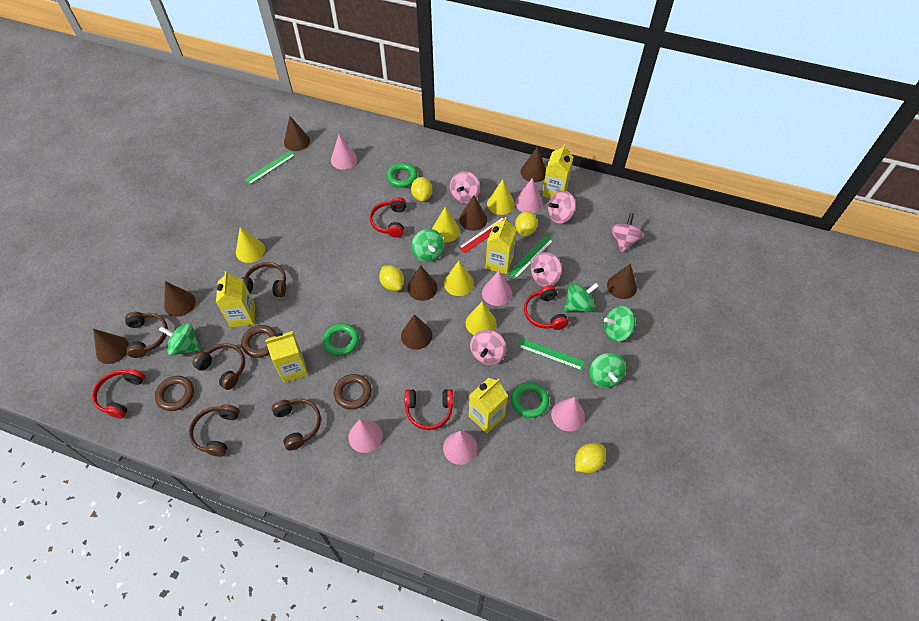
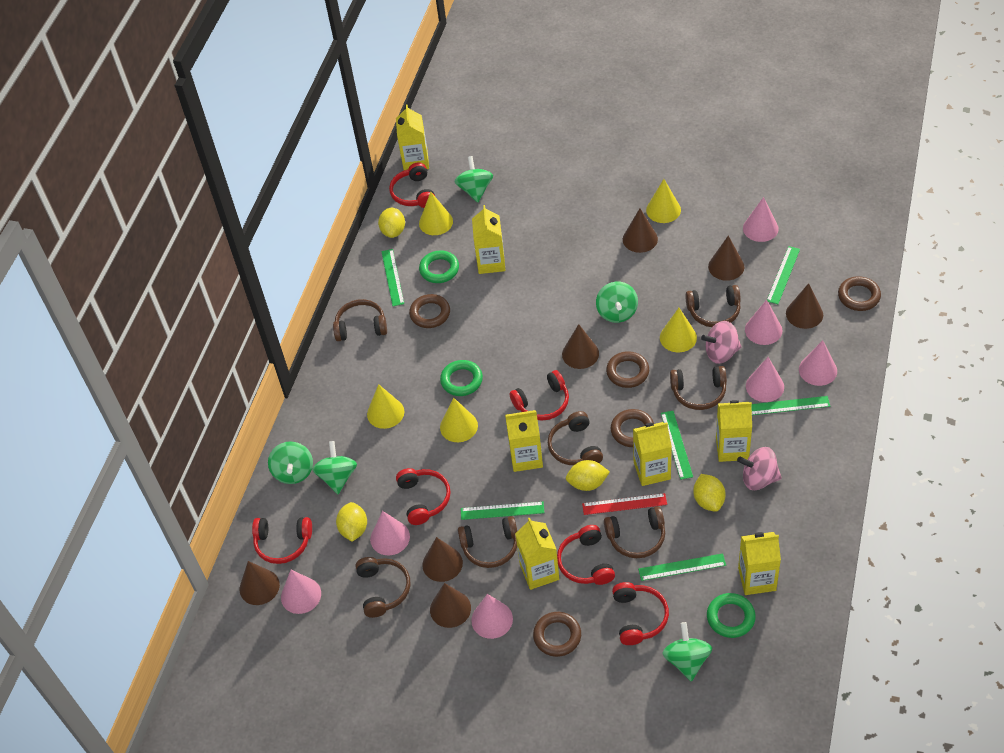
brown cone: 8 -> 7
brown headphones: 5 -> 7
brown ring: 3 -> 5
green ruler: 3 -> 6
pink cone: 6 -> 7
pink spinning top: 5 -> 2
red headphones: 4 -> 6
yellow carton: 5 -> 7

